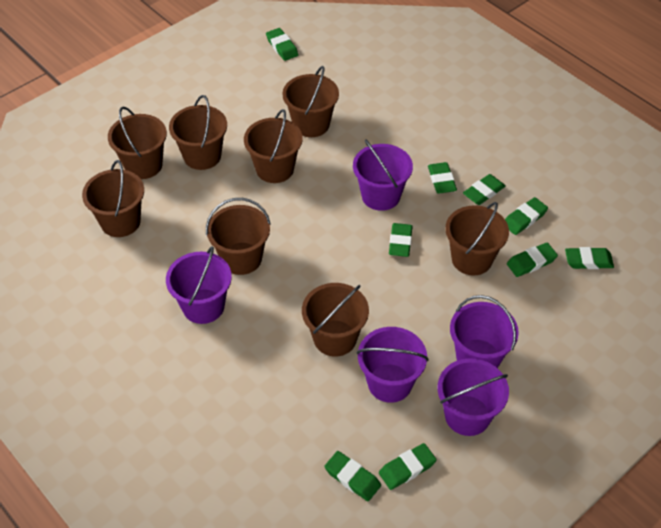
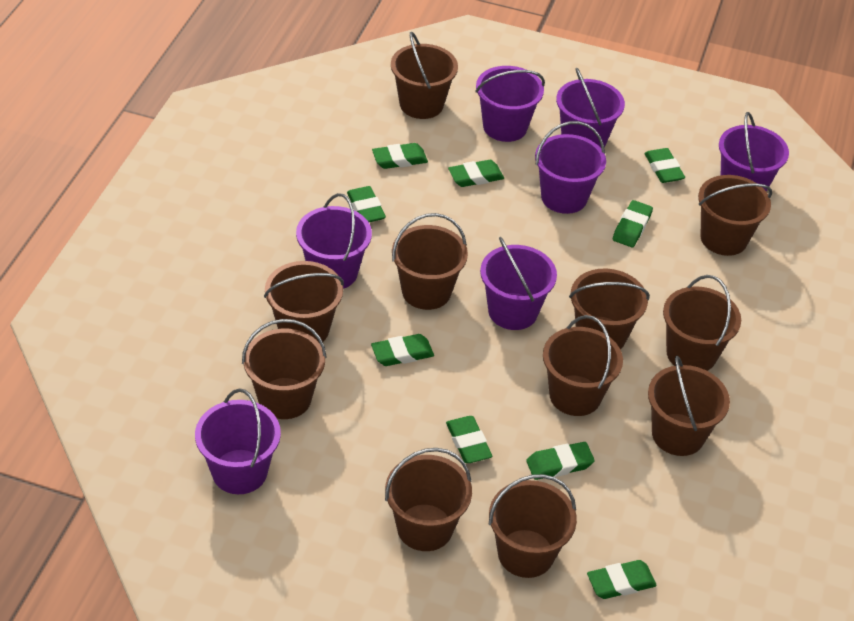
brown bucket: 8 -> 11
purple bucket: 5 -> 7

